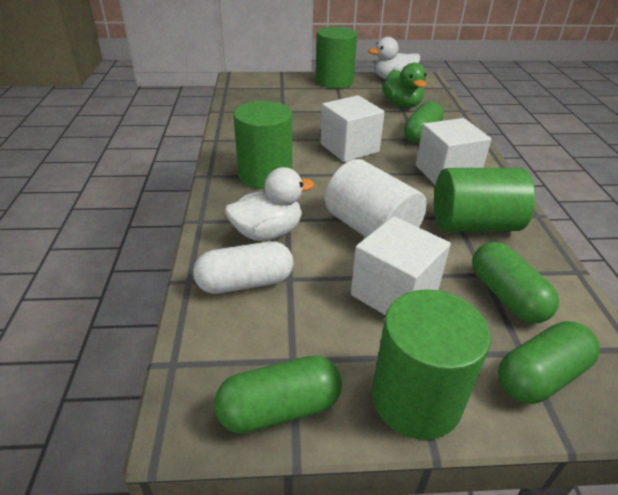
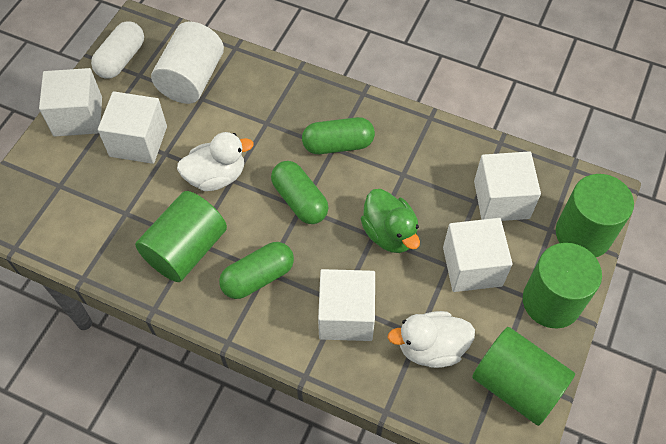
green capsule: 4 -> 3
white cube: 3 -> 5

